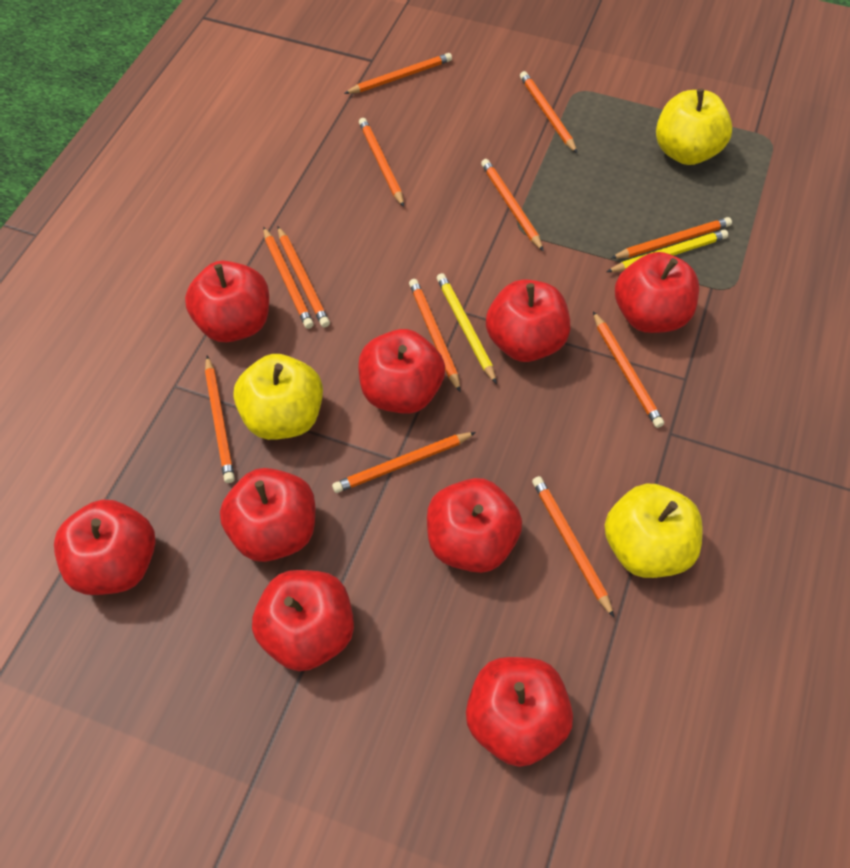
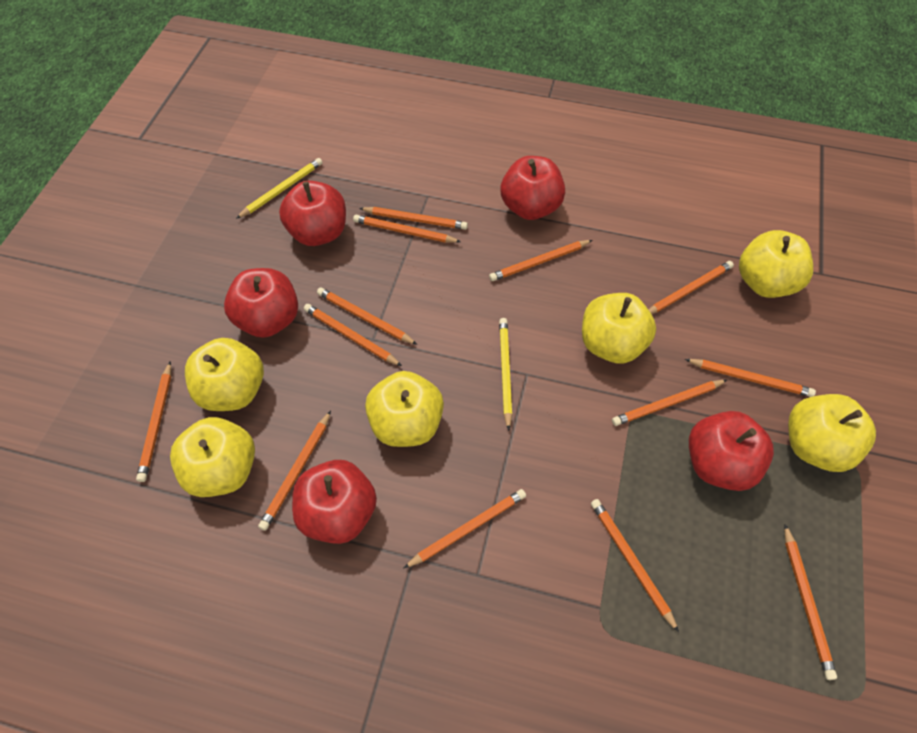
orange pencil: 12 -> 13
red apple: 9 -> 5
yellow apple: 3 -> 6

